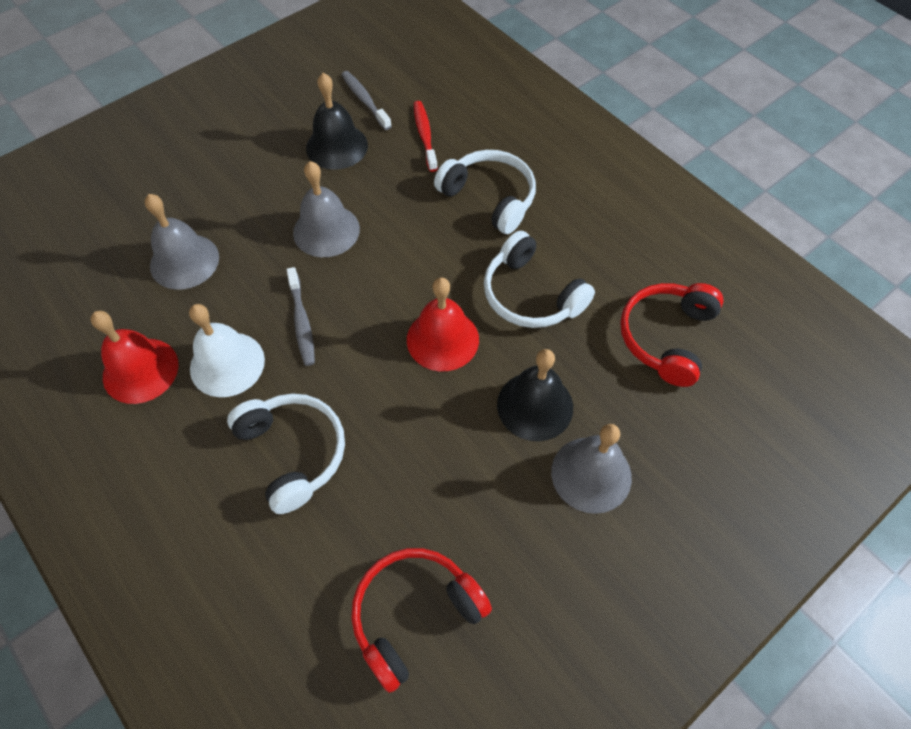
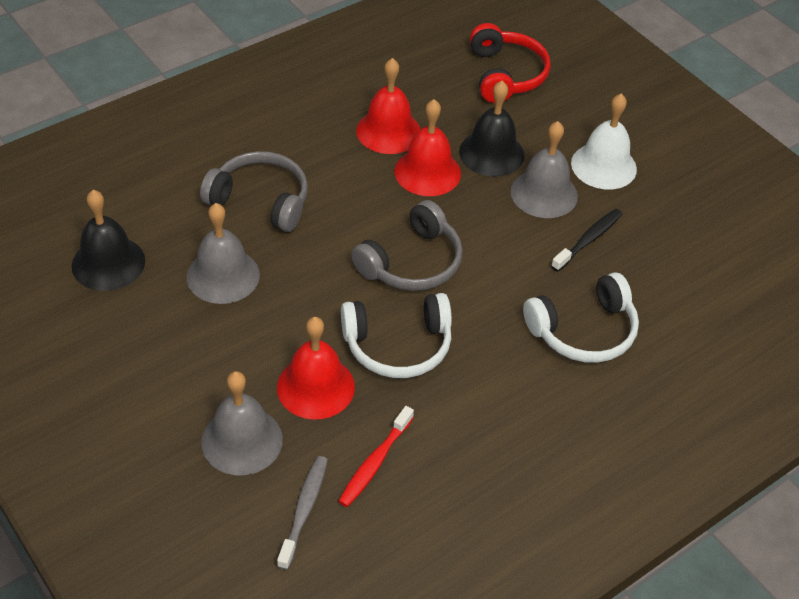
black toothbrush: 0 -> 1
grey headphones: 0 -> 2
grey toothbrush: 2 -> 1
red bell: 2 -> 3
red headphones: 2 -> 1
white headphones: 3 -> 2

